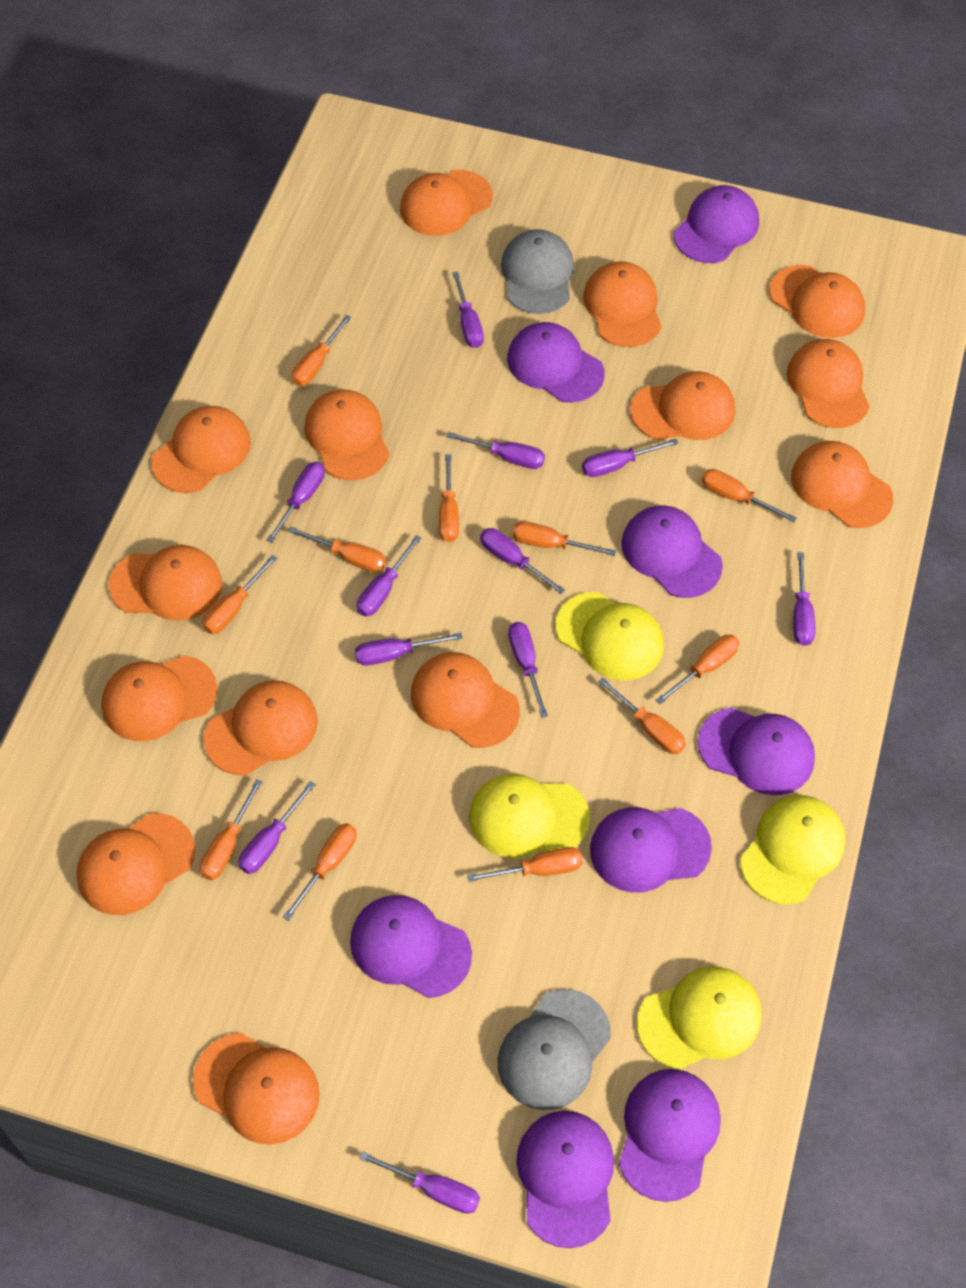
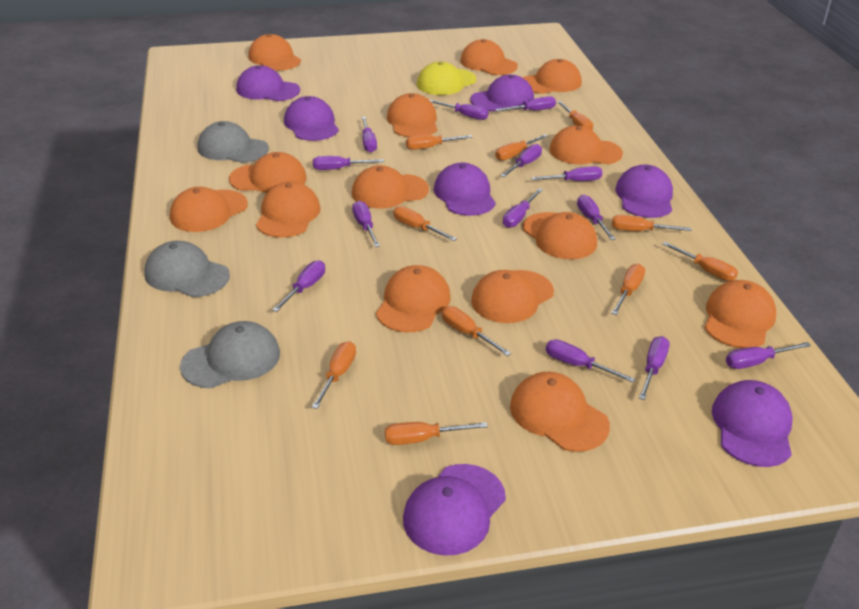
grey cap: 2 -> 3
orange screwdriver: 11 -> 10
purple cap: 8 -> 7
purple screwdriver: 11 -> 13
yellow cap: 4 -> 1

